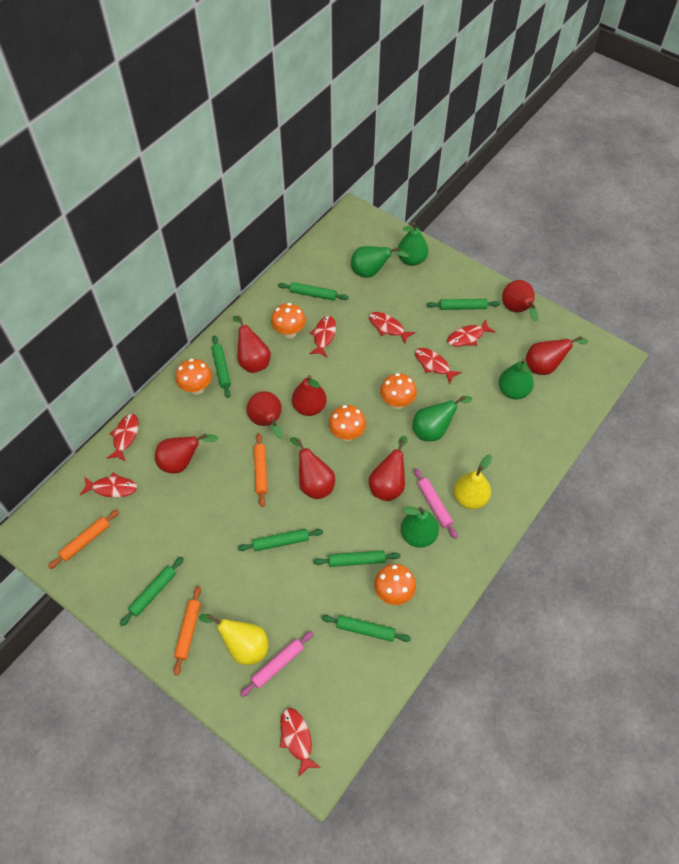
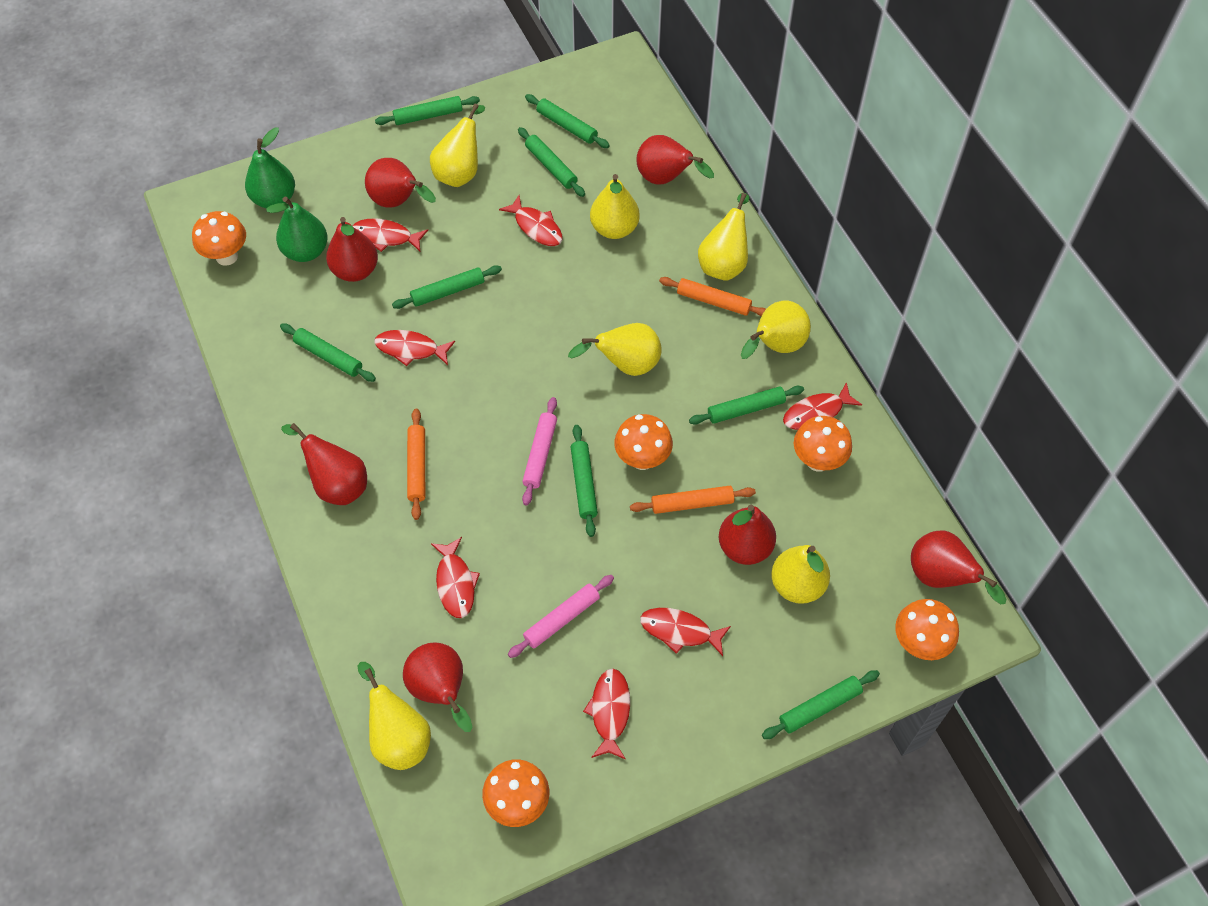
green pear: 5 -> 2
green rolling pin: 7 -> 8
red pear: 8 -> 7
yellow pear: 2 -> 7

